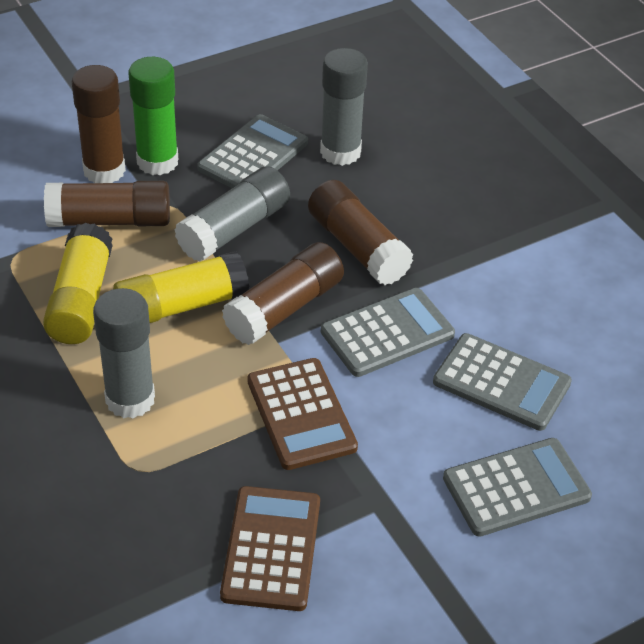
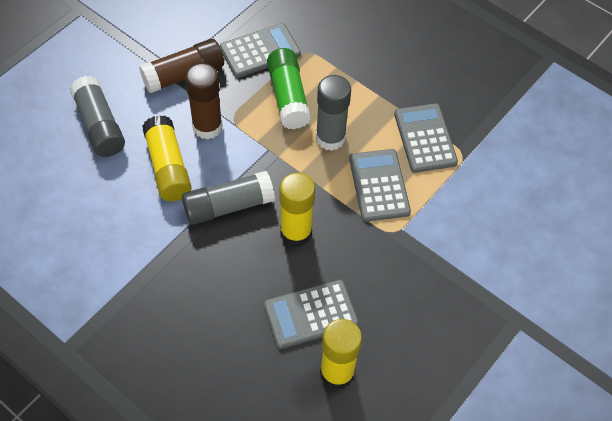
brown calculator: 2 -> 0
brown glue stick: 4 -> 2
yellow glue stick: 2 -> 3

